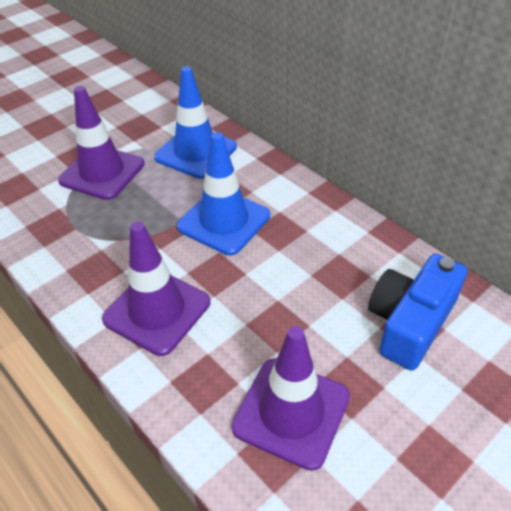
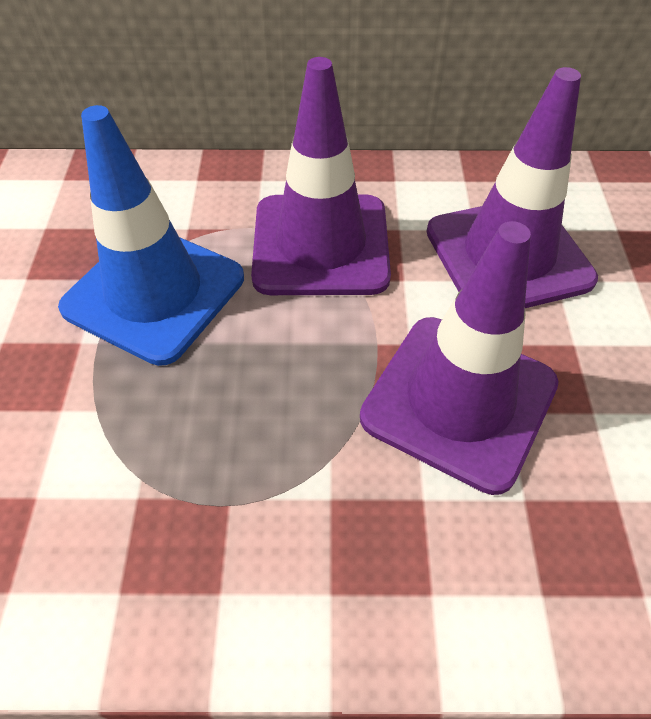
blue camera: 1 -> 0
blue traffic cone: 2 -> 1

